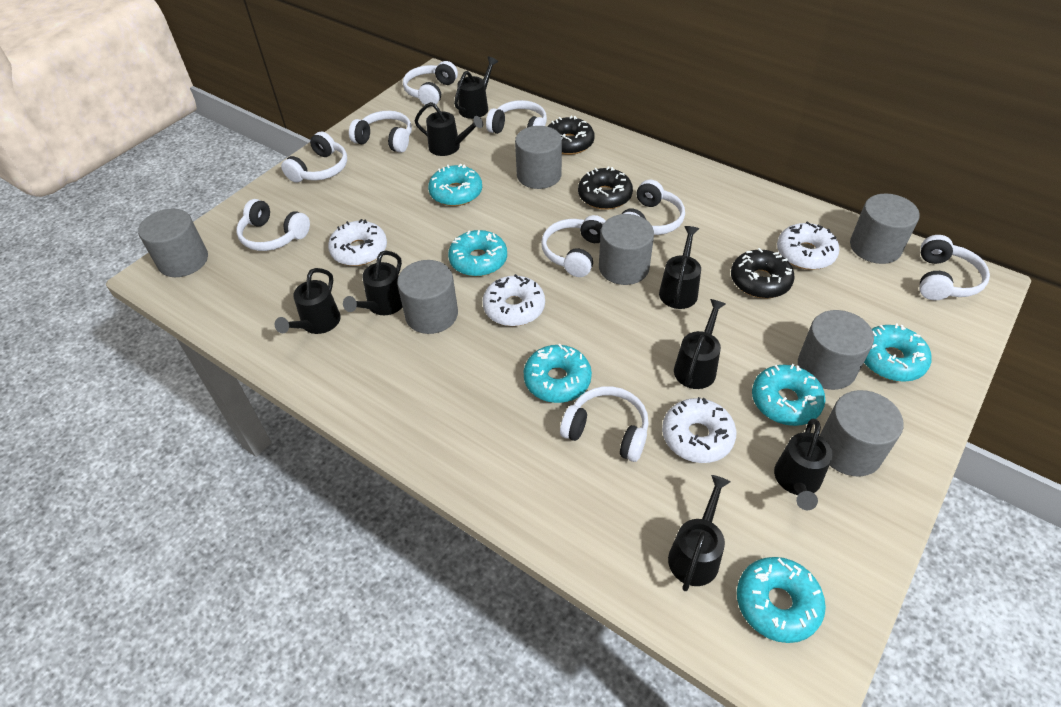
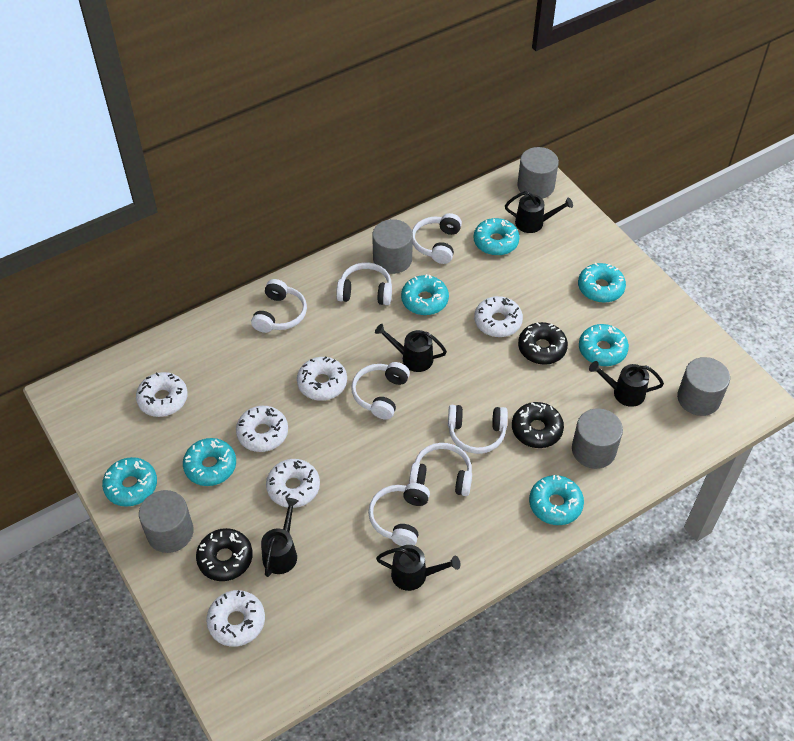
black watering can: 8 -> 5
grey cylinder: 7 -> 5
turquoise donut: 6 -> 7
white donut: 4 -> 6
white headphones: 9 -> 7

